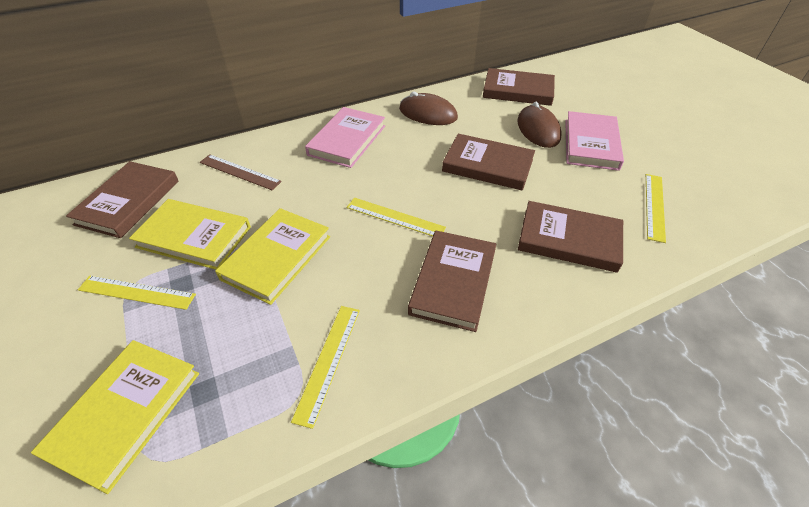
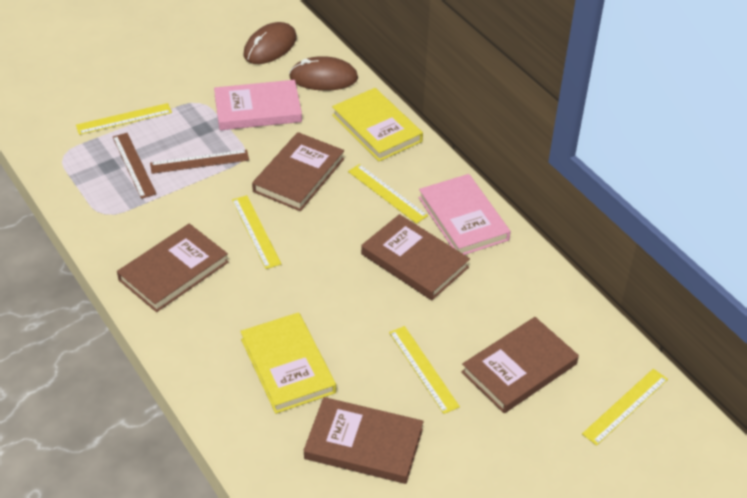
brown ruler: 1 -> 2
yellow book: 3 -> 2
yellow ruler: 4 -> 5

